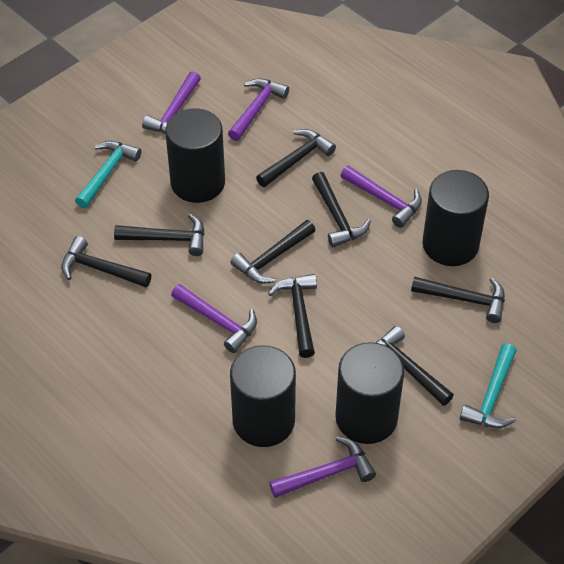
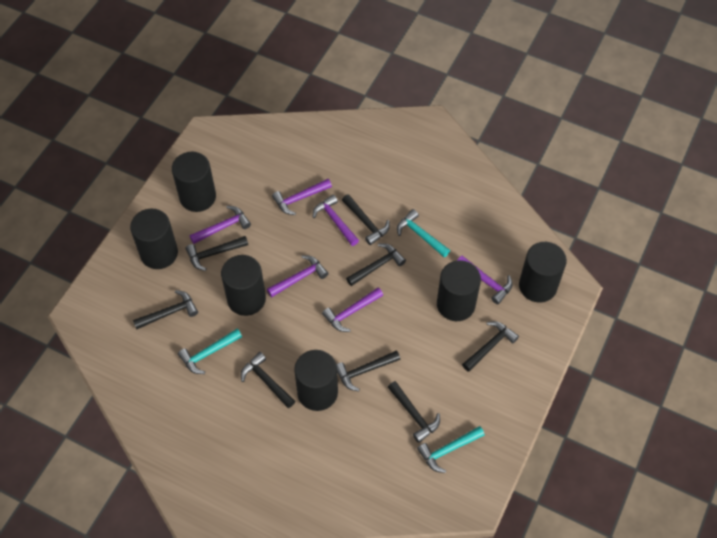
black cylinder: 4 -> 6
purple hammer: 5 -> 6
turquoise hammer: 2 -> 3

